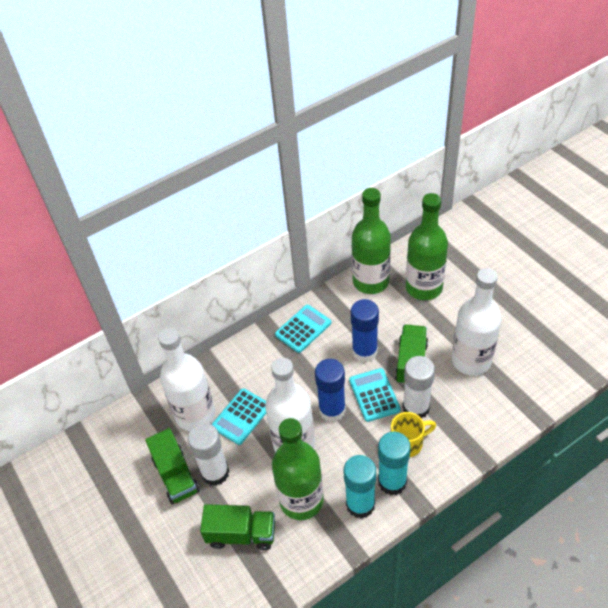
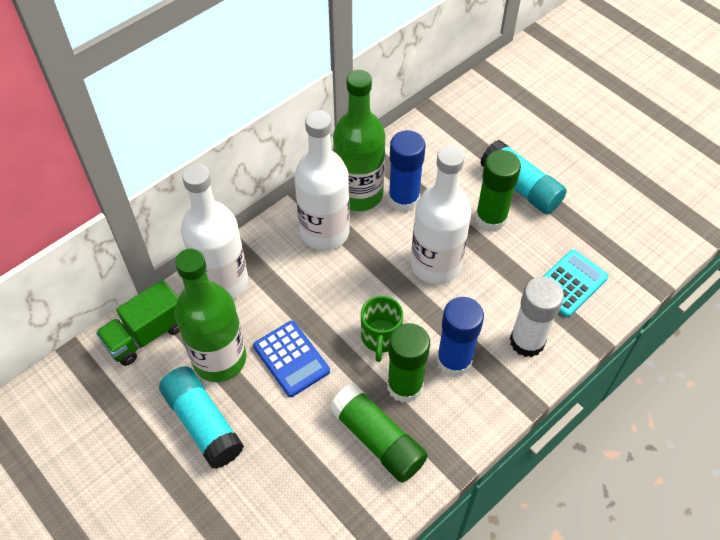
blue calculator: 0 -> 1
green bottle: 3 -> 2
green glue stick: 0 -> 3
green mug: 0 -> 1
green truck: 3 -> 1
turquoise calculator: 3 -> 1
white glue stick: 2 -> 1
yellow mug: 1 -> 0

